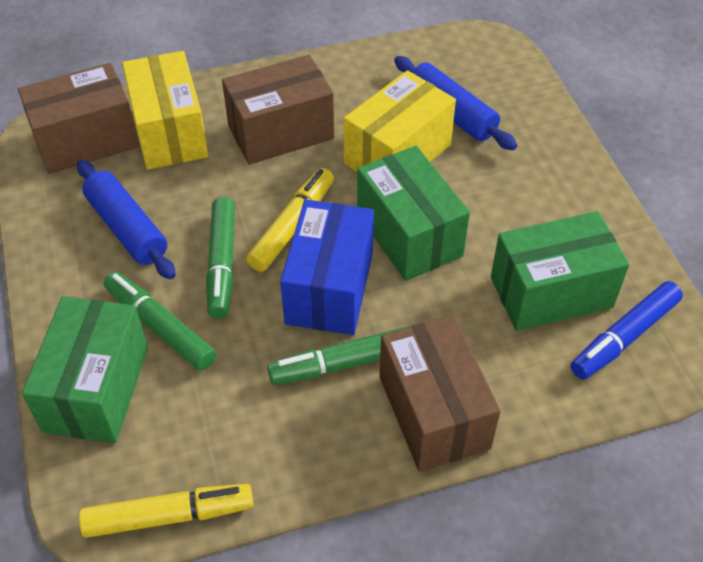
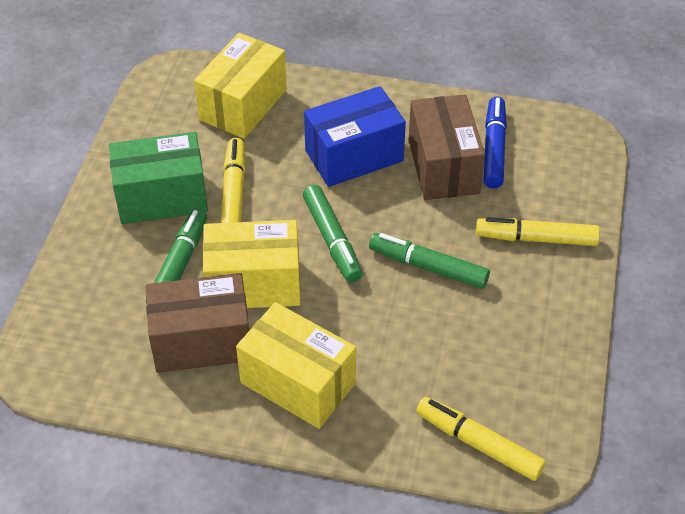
blue rolling pin: 2 -> 0
brown box: 3 -> 2
green box: 3 -> 1
yellow box: 2 -> 3
yellow marker: 2 -> 3

